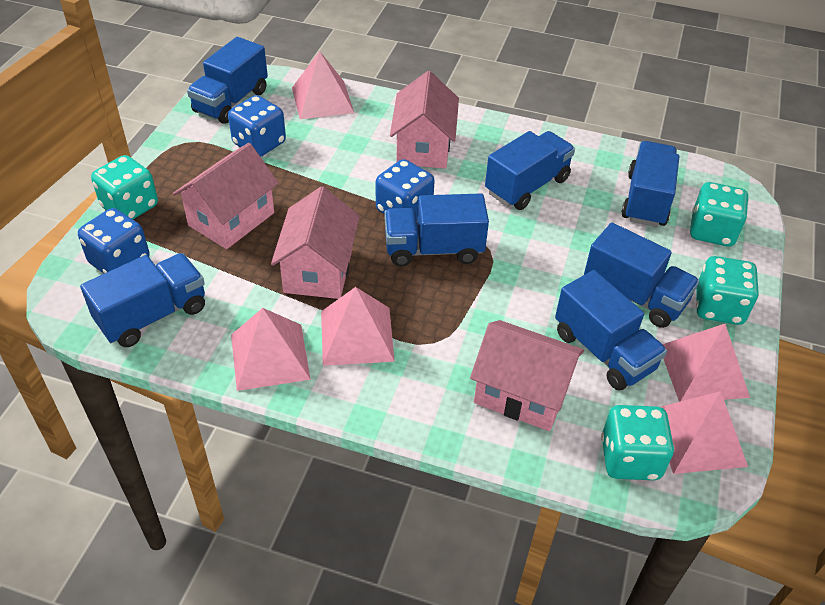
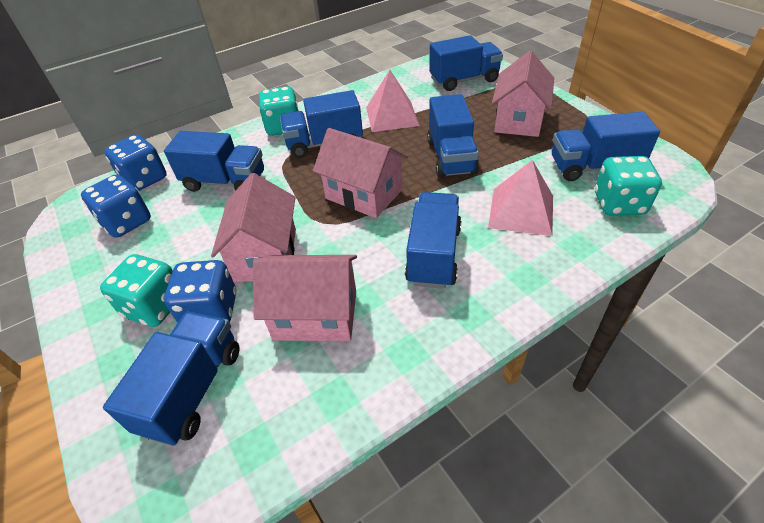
pink pyramid: 5 -> 2
turquoise dice: 4 -> 3

